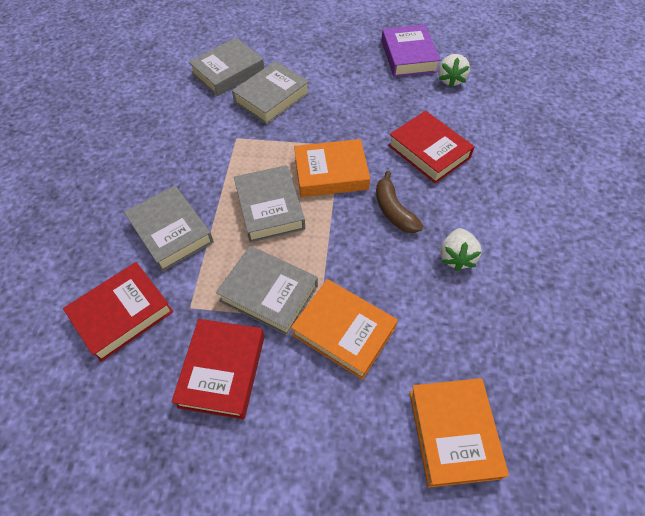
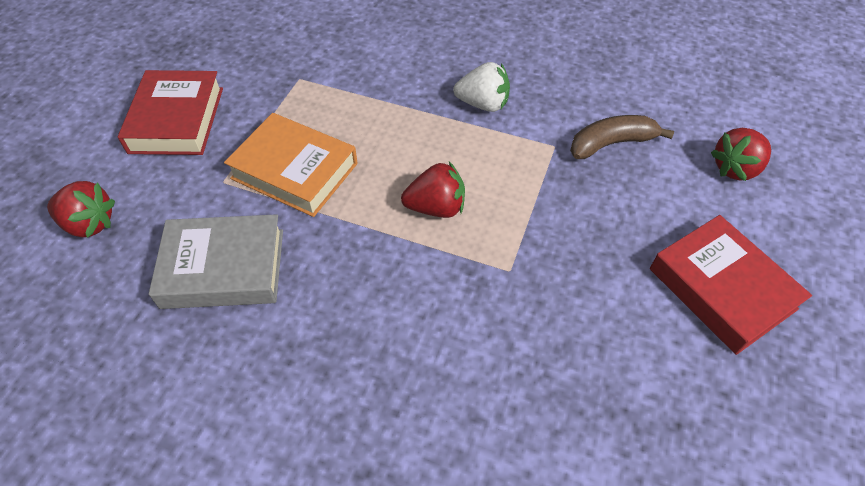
grey book: 5 -> 1
orange book: 3 -> 1
purple book: 1 -> 0
red book: 3 -> 2
red strawberry: 0 -> 3
white strawberry: 2 -> 1

